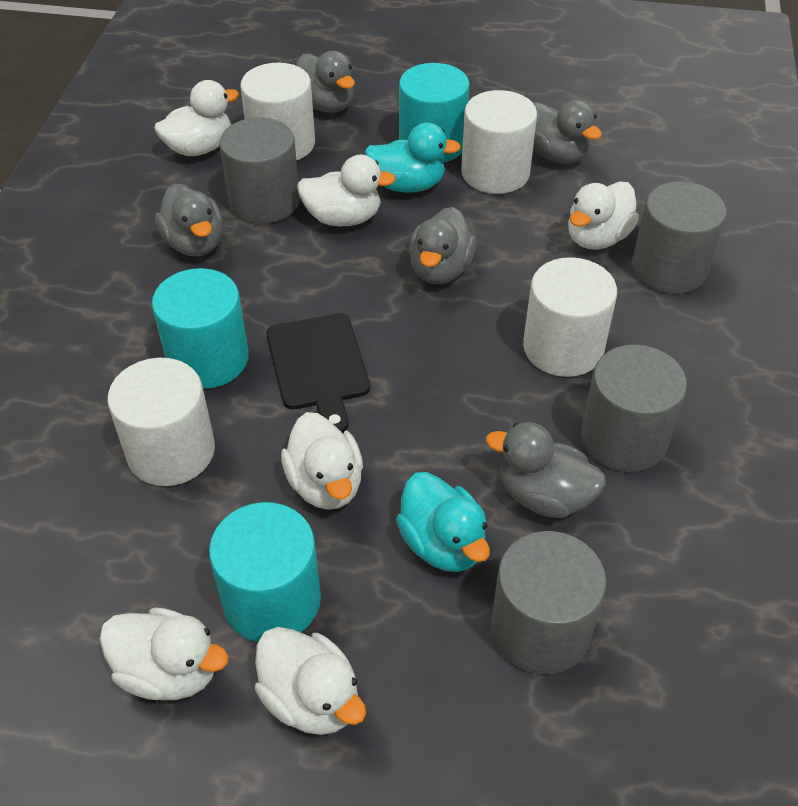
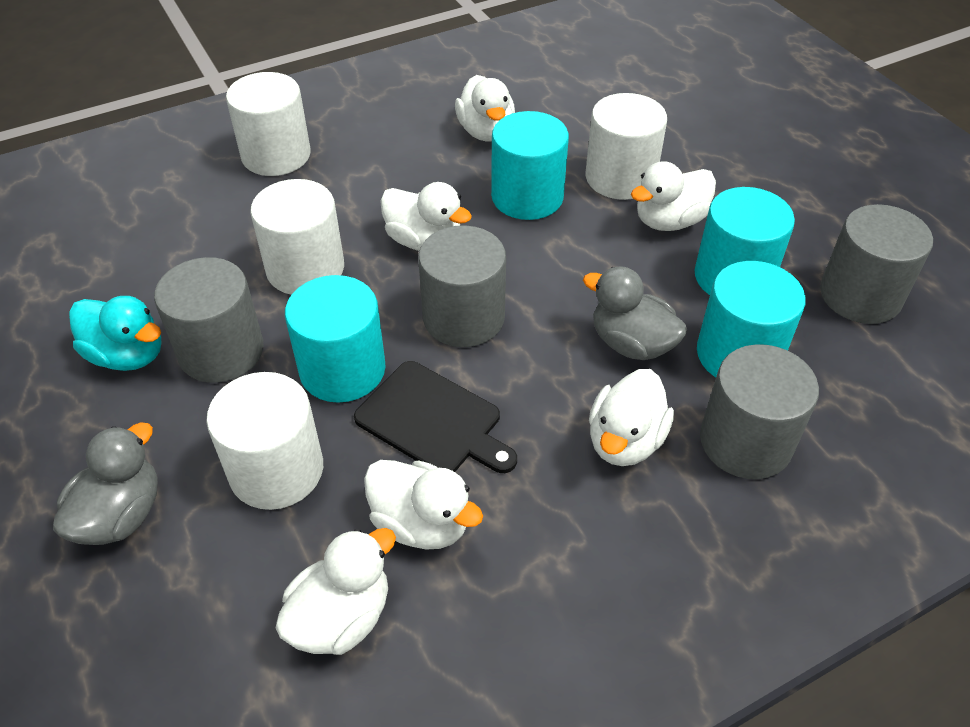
grey duck: 5 -> 2
turquoise cylinder: 3 -> 4
turquoise duck: 2 -> 1

